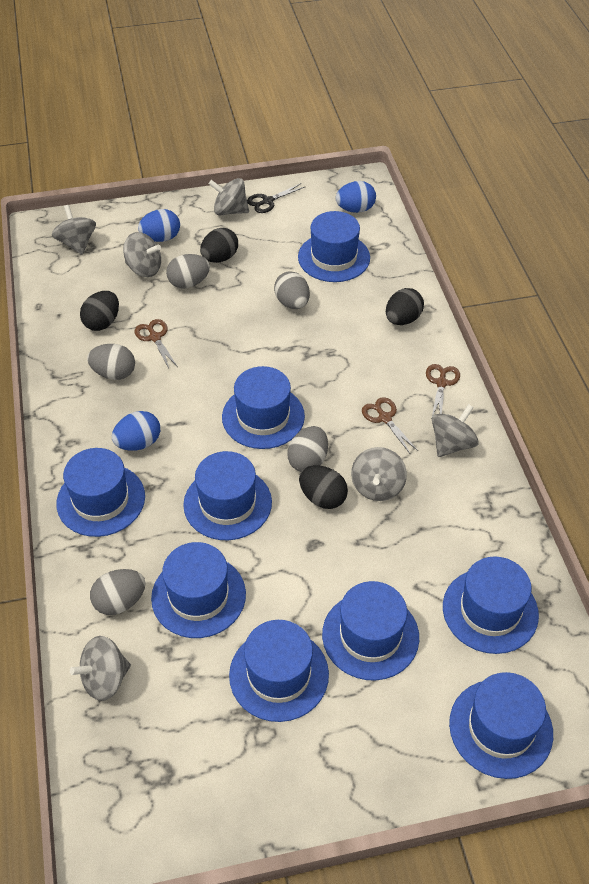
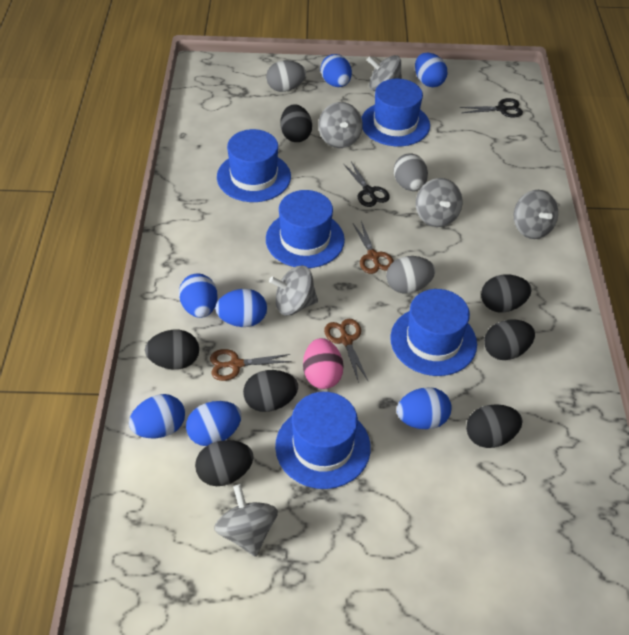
black egg: 4 -> 7
black scissors: 1 -> 2
blue egg: 3 -> 7
blue hat: 9 -> 5
grey egg: 5 -> 3
pink egg: 0 -> 1

